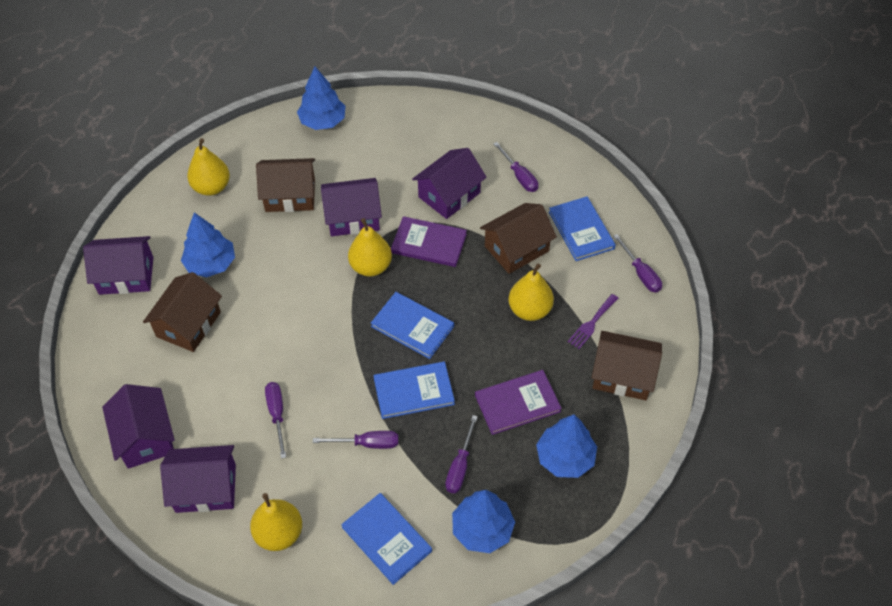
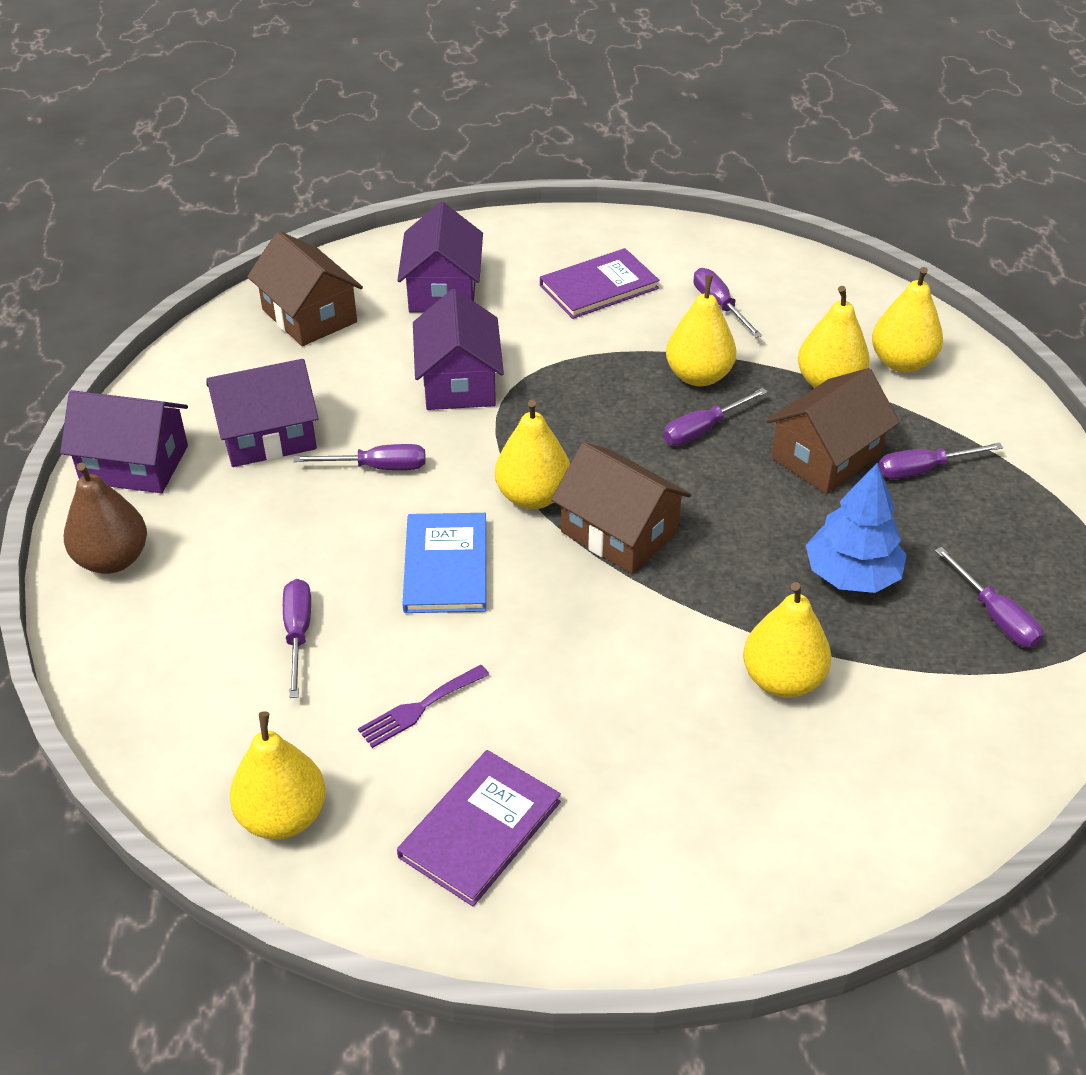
blue book: 4 -> 1
blue tree: 4 -> 1
brown house: 4 -> 3
brown pear: 0 -> 1
purple house: 5 -> 4
purple screwdriver: 5 -> 6
yellow pear: 4 -> 6

